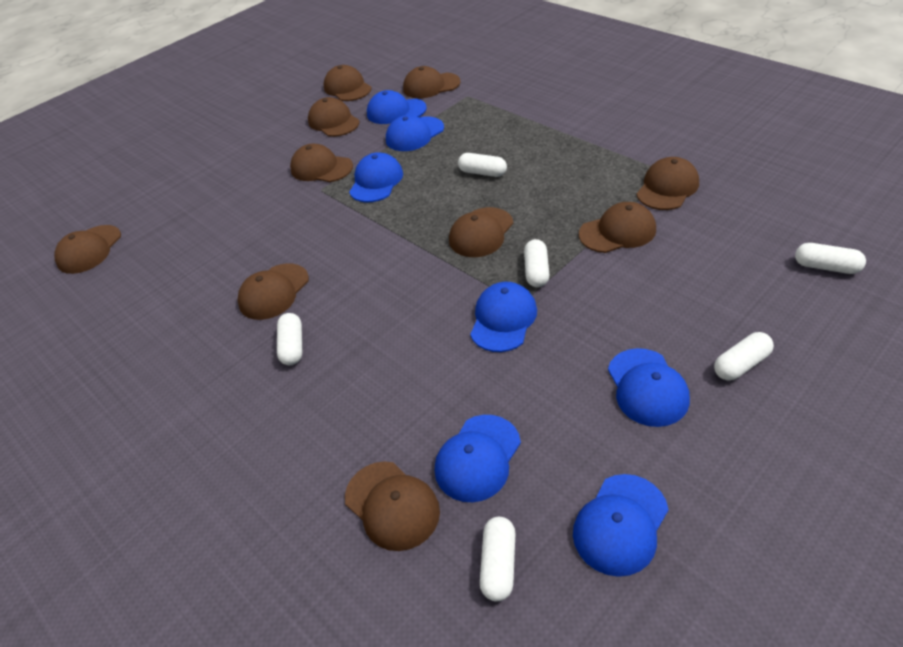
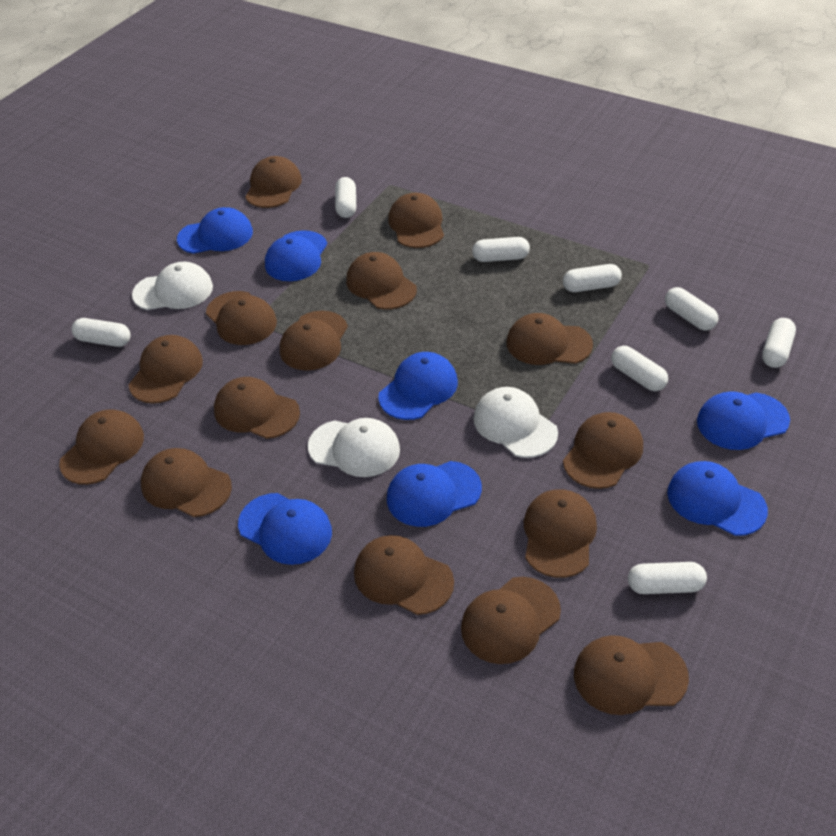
brown cap: 10 -> 15
white cap: 0 -> 3
white capsule: 6 -> 8

